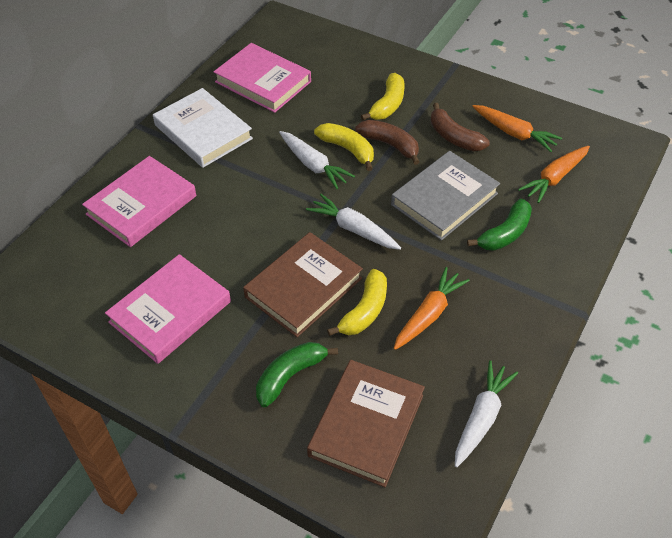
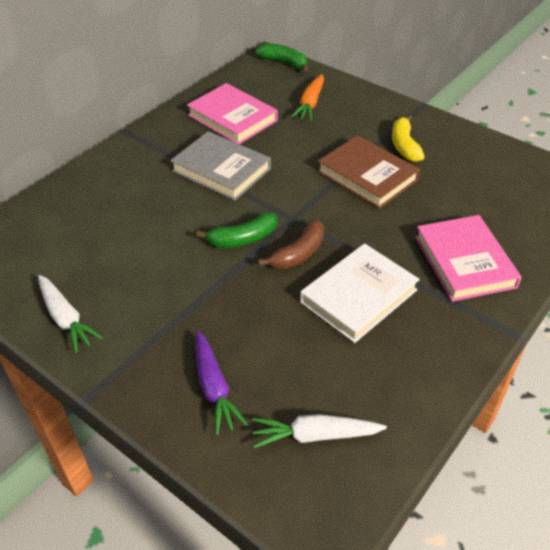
brown banana: 2 -> 1
brown book: 2 -> 1
orange carrot: 3 -> 1
pink book: 3 -> 2
purple carrot: 0 -> 1
white carrot: 3 -> 2
yellow banana: 3 -> 1

